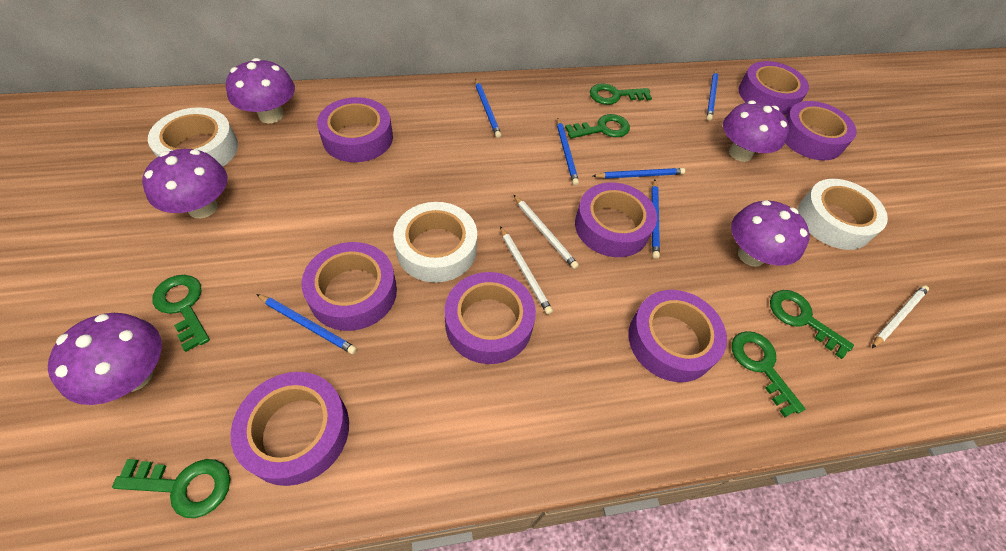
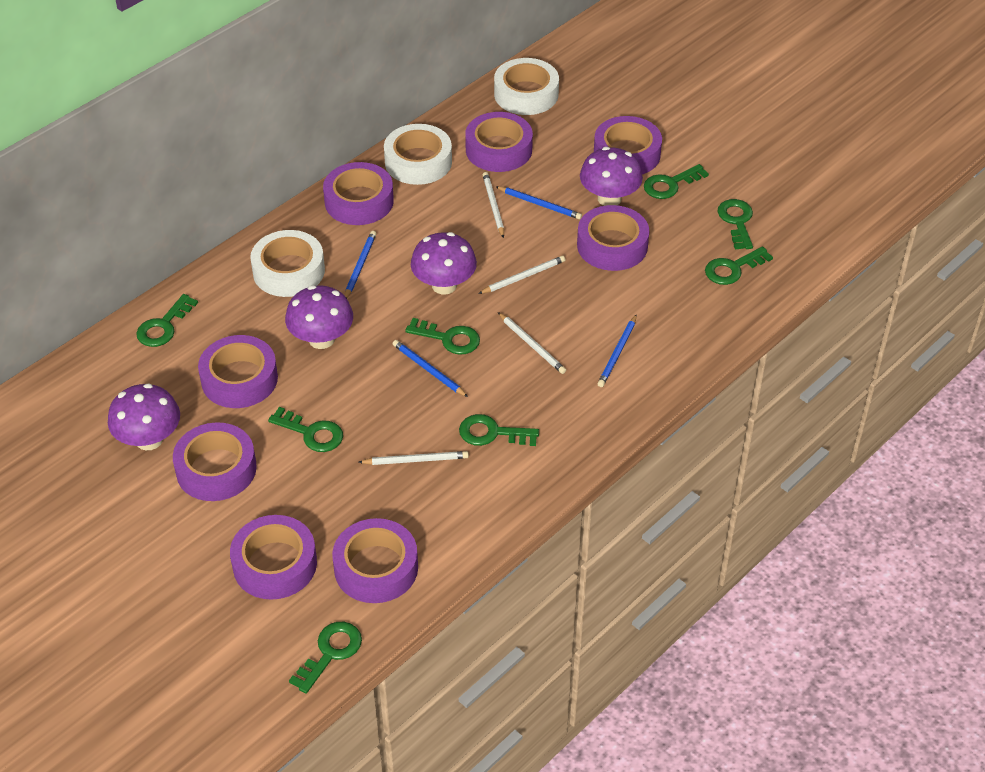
blue pencil: 6 -> 4
green key: 6 -> 8
purple mushroom: 5 -> 4
white pencil: 3 -> 4

